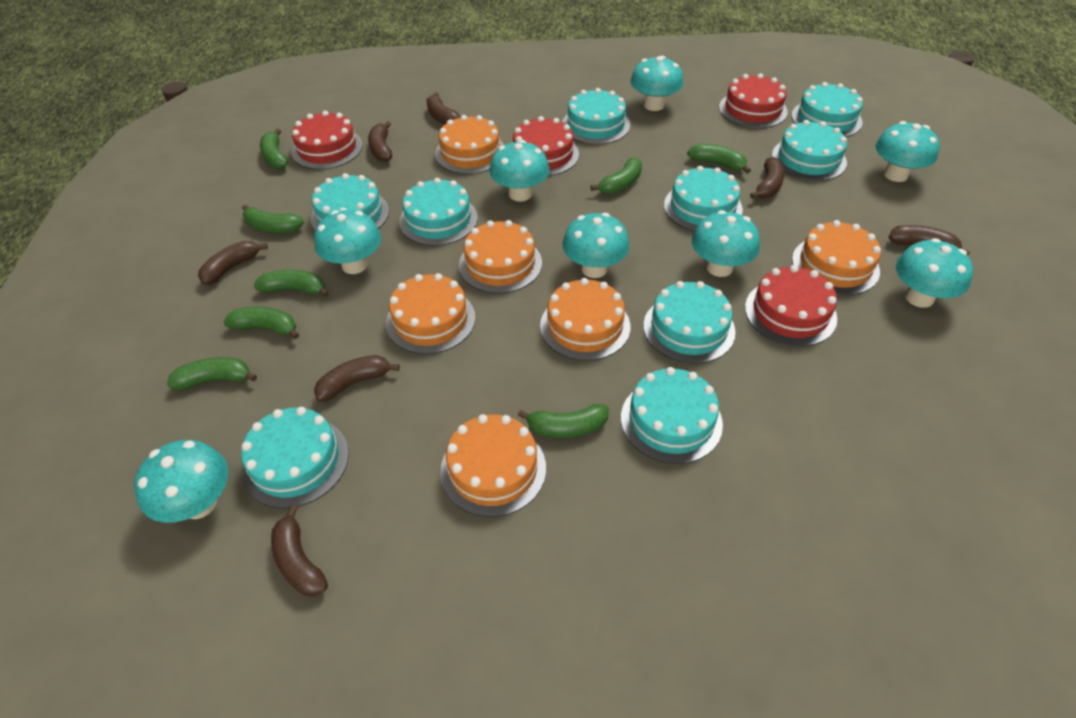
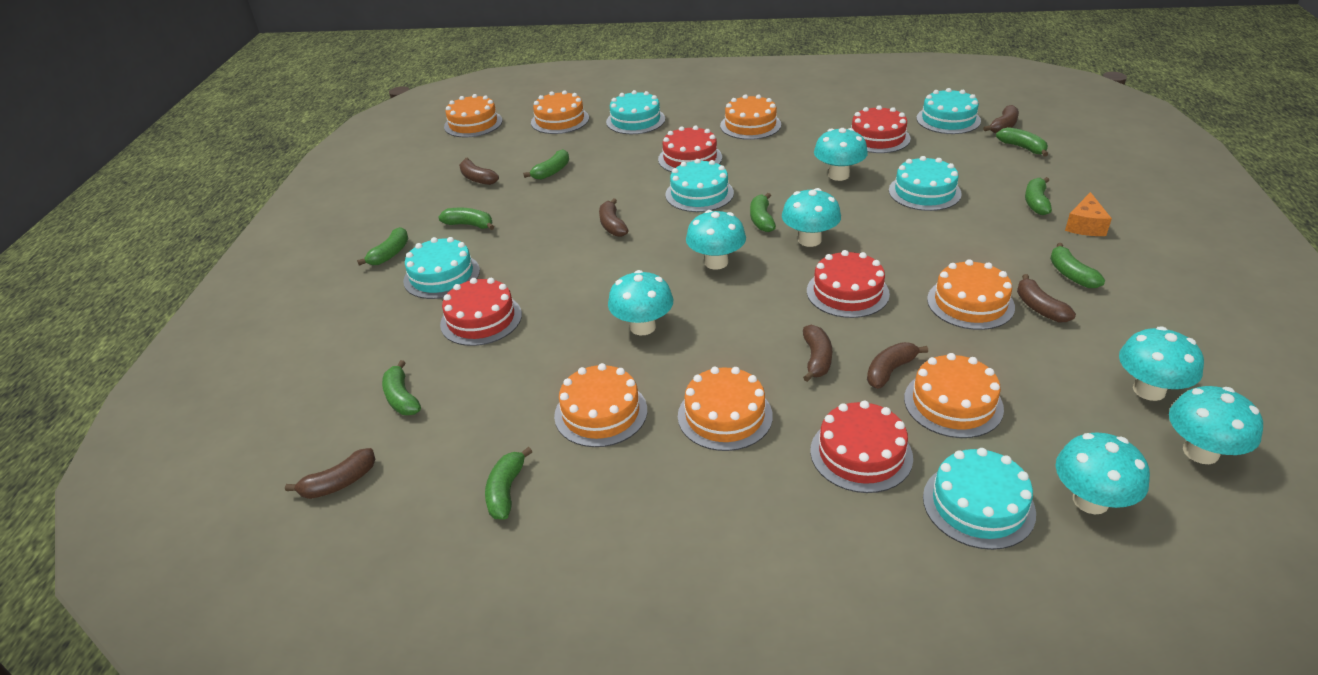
green banana: 8 -> 9
orange cake: 6 -> 7
orange cheese: 0 -> 1
red cake: 4 -> 5
turquoise cake: 9 -> 6
turquoise mushroom: 8 -> 7

